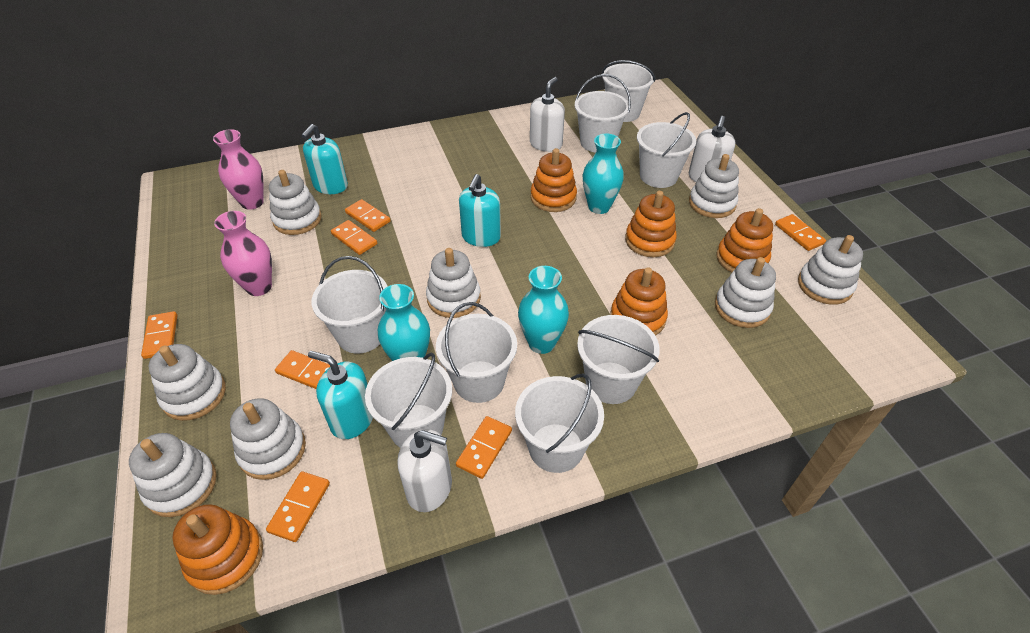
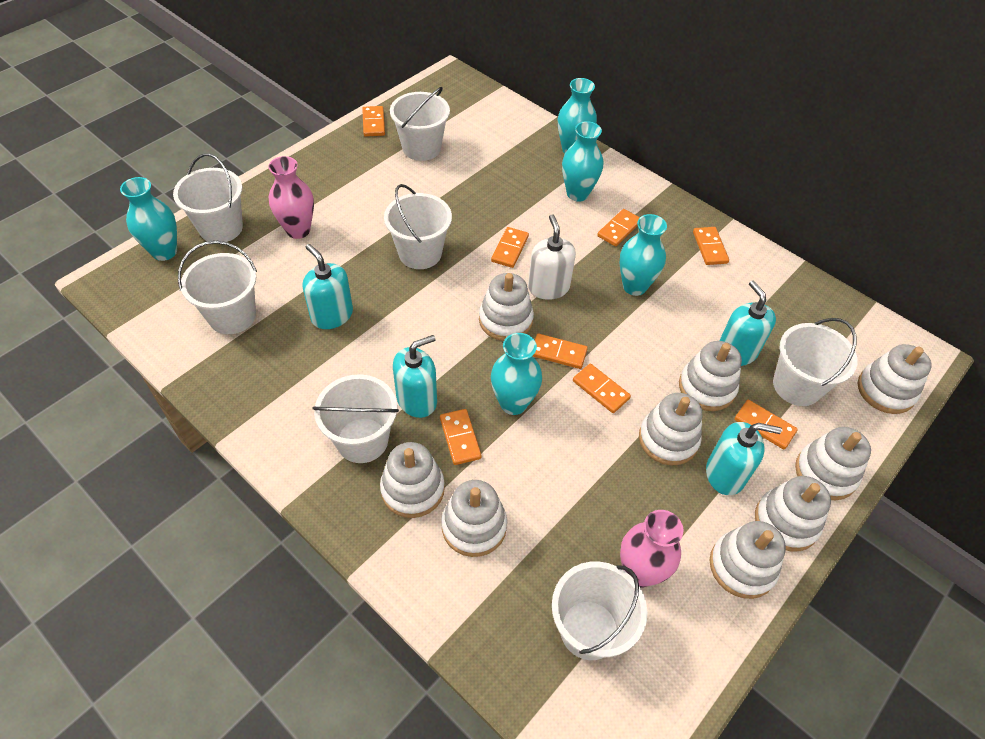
orange domino: 7 -> 8
orange stacking toy: 5 -> 0
turquoise soap dispenser: 3 -> 4
turquoise vase: 3 -> 5
white bucket: 8 -> 7
white soap dispenser: 3 -> 1
white stacking toy: 8 -> 9

